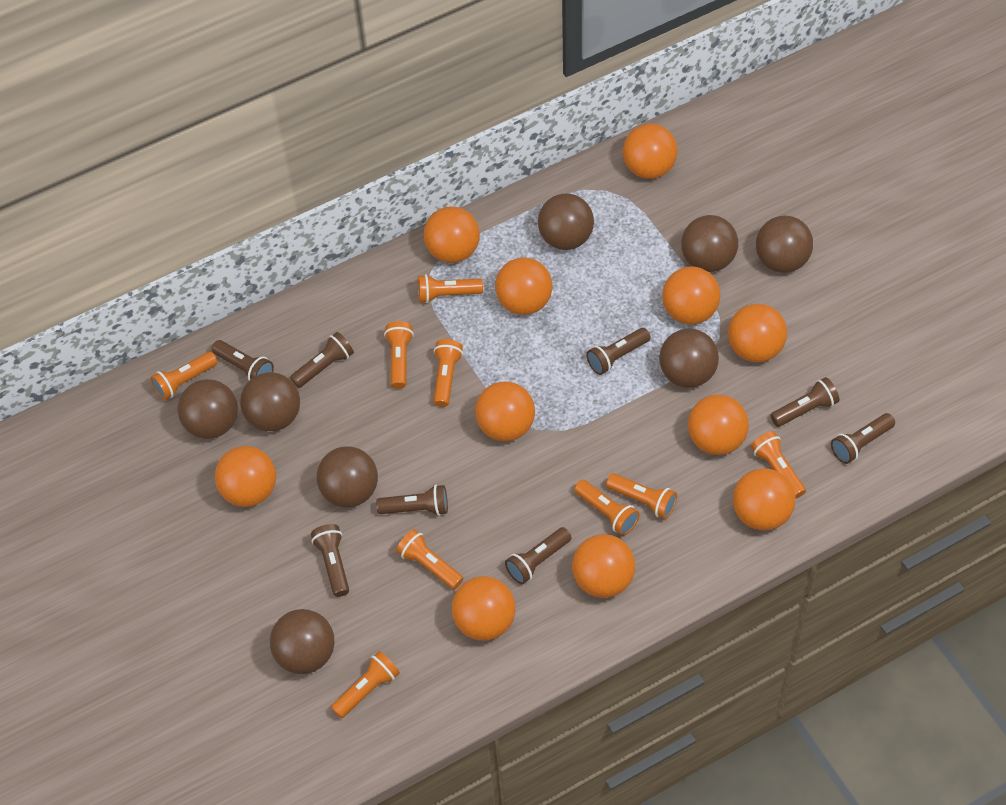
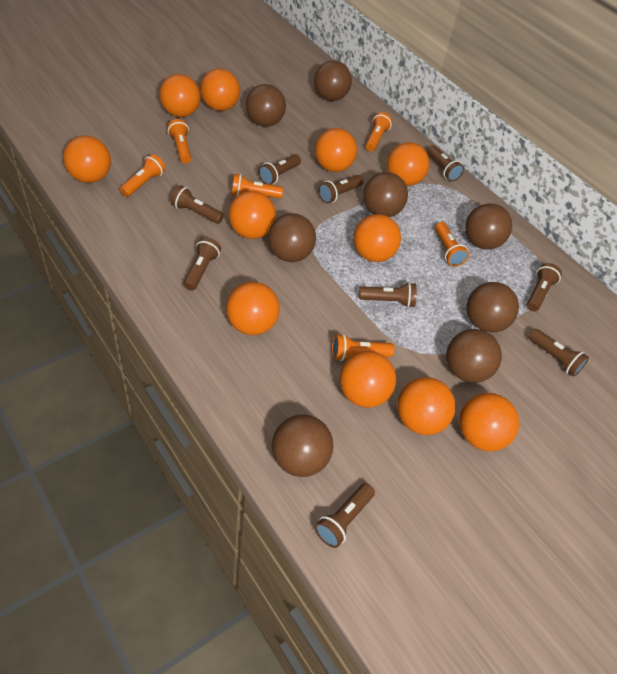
brown flashlight: 8 -> 9
orange flashlight: 9 -> 6

